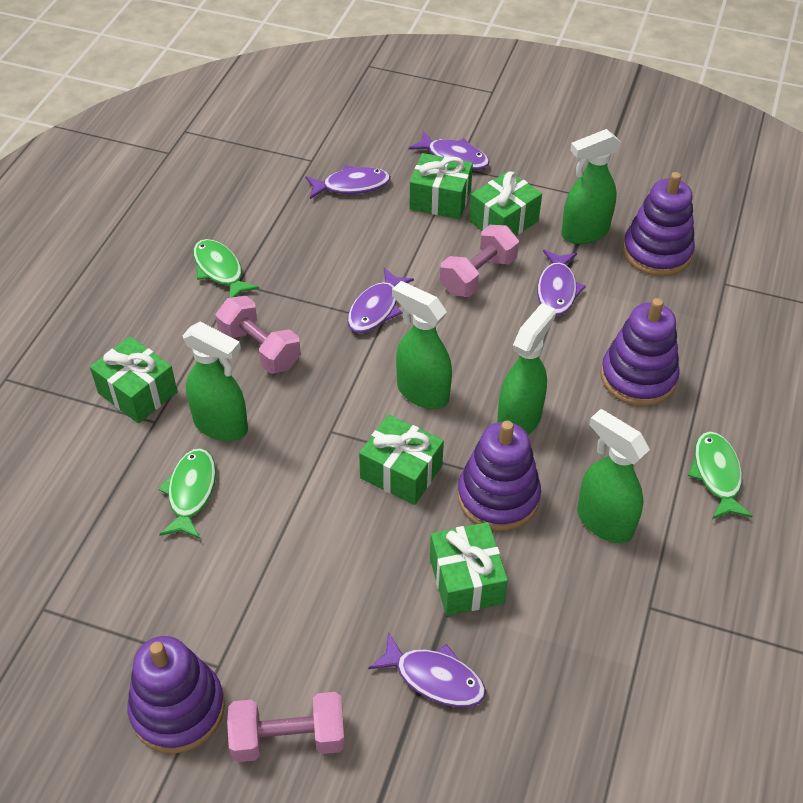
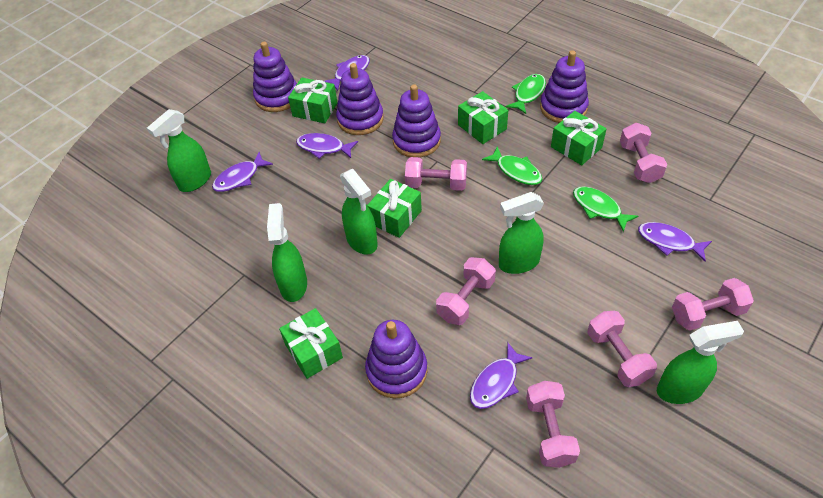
pink dumbbell: 3 -> 6
purple stacking toy: 4 -> 5

